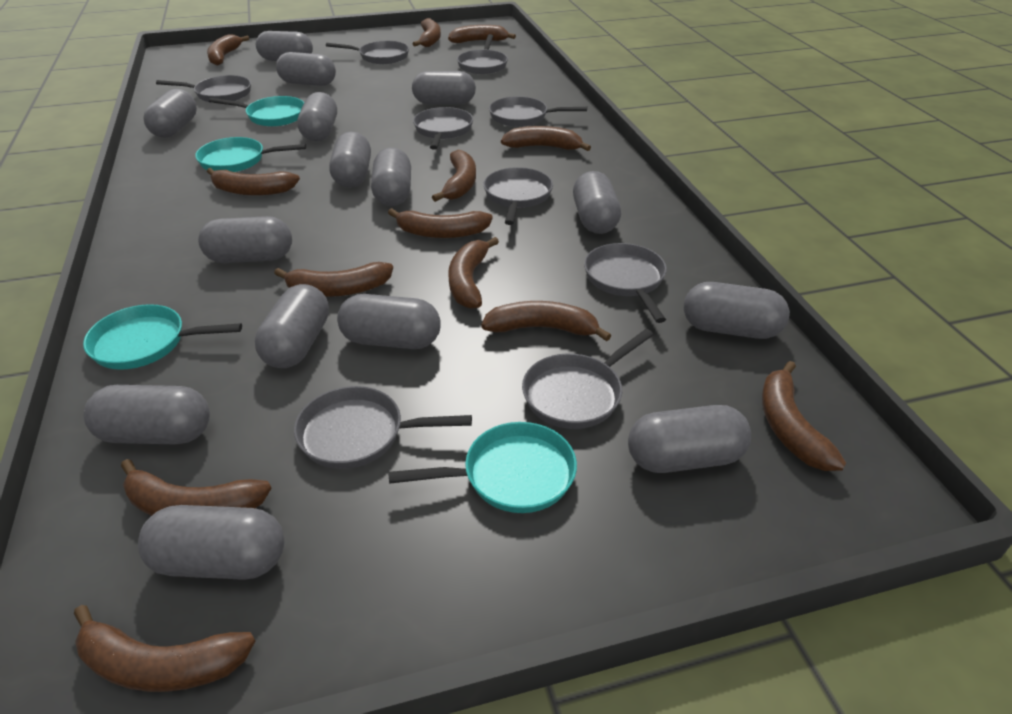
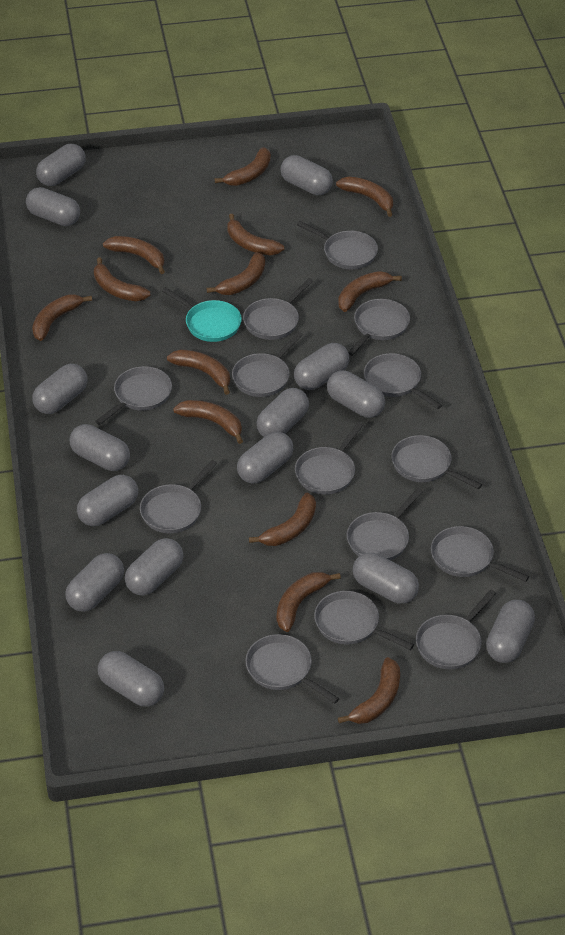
grey pan: 9 -> 14
turquoise pan: 4 -> 1

